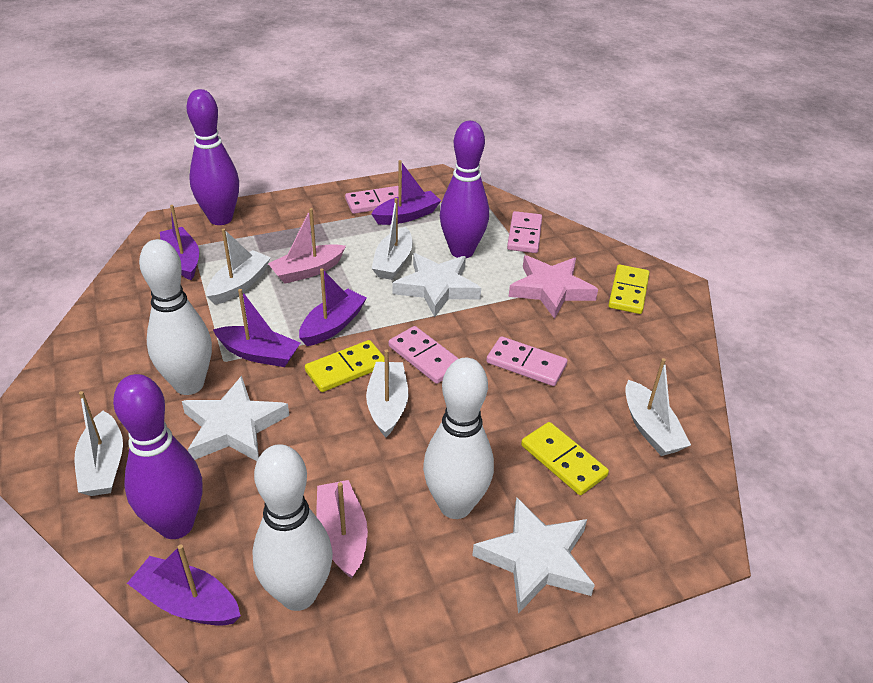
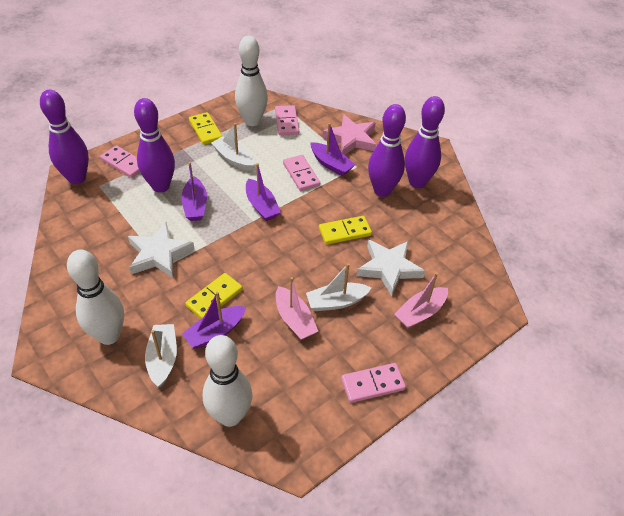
purple boat: 5 -> 4
purple bowling pin: 3 -> 4
white boat: 5 -> 3
white star: 3 -> 2

